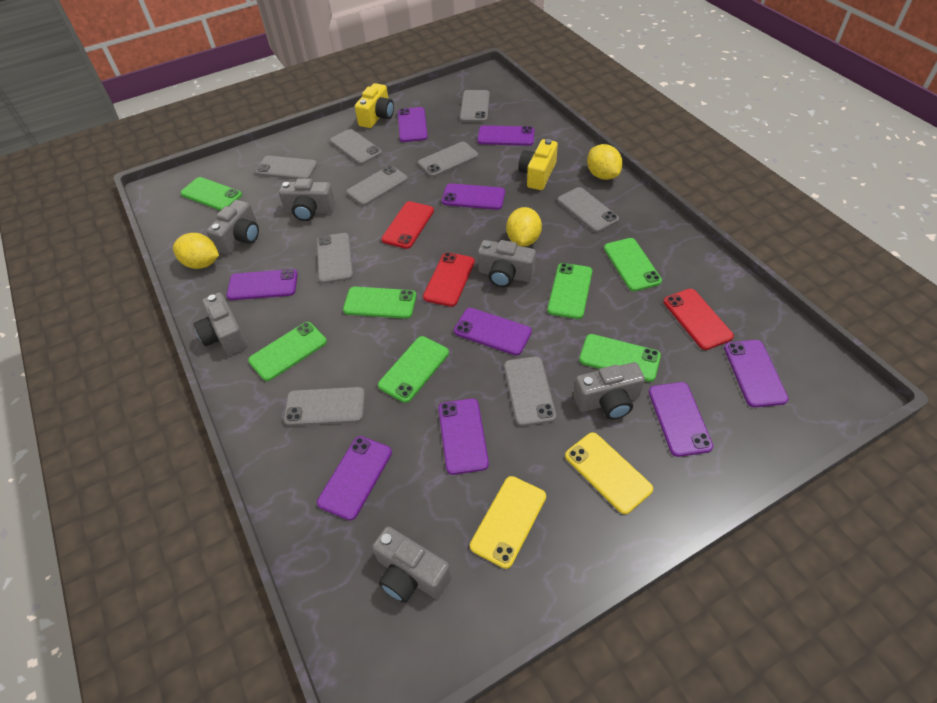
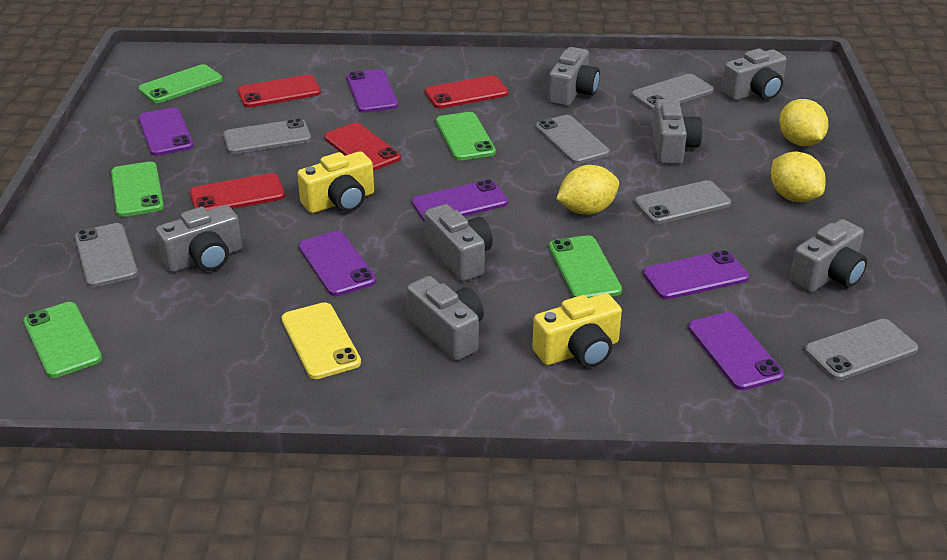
green phone: 7 -> 5
grey camera: 6 -> 7
grey phone: 9 -> 6
purple phone: 9 -> 6
red phone: 3 -> 4
yellow phone: 2 -> 1

